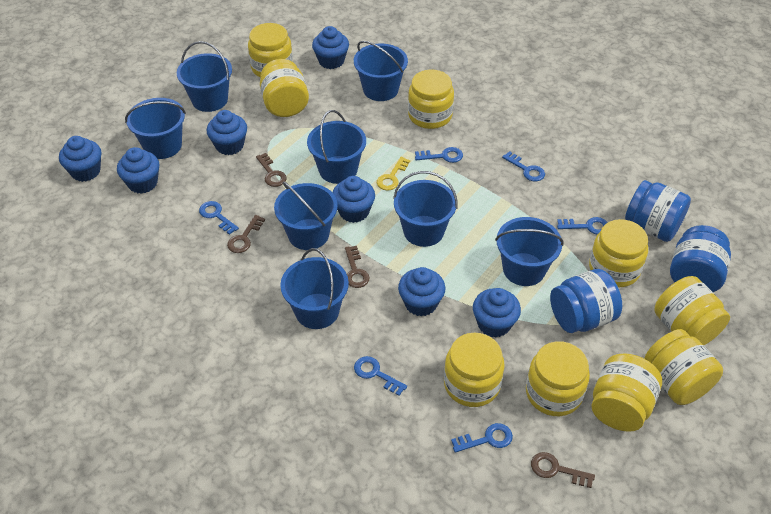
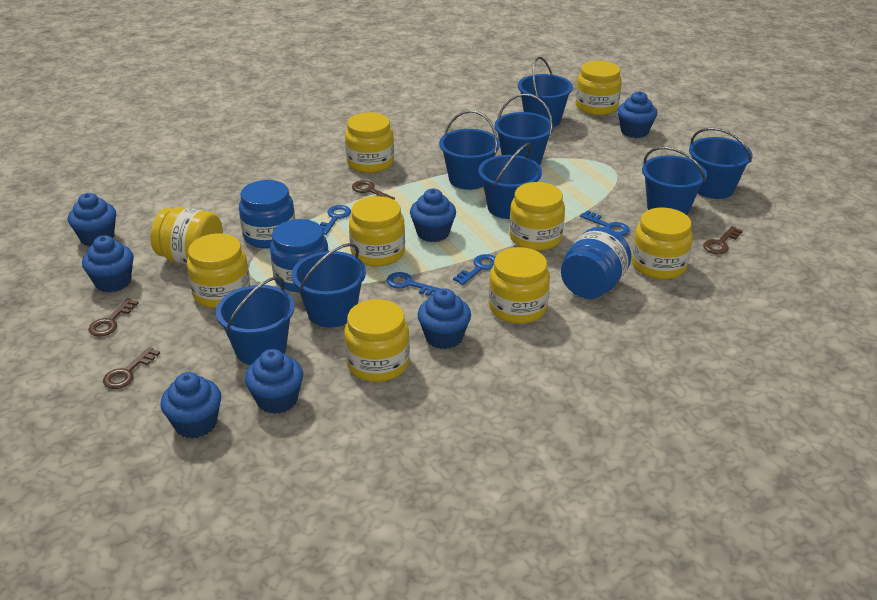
blue key: 6 -> 4
yellow key: 1 -> 0

